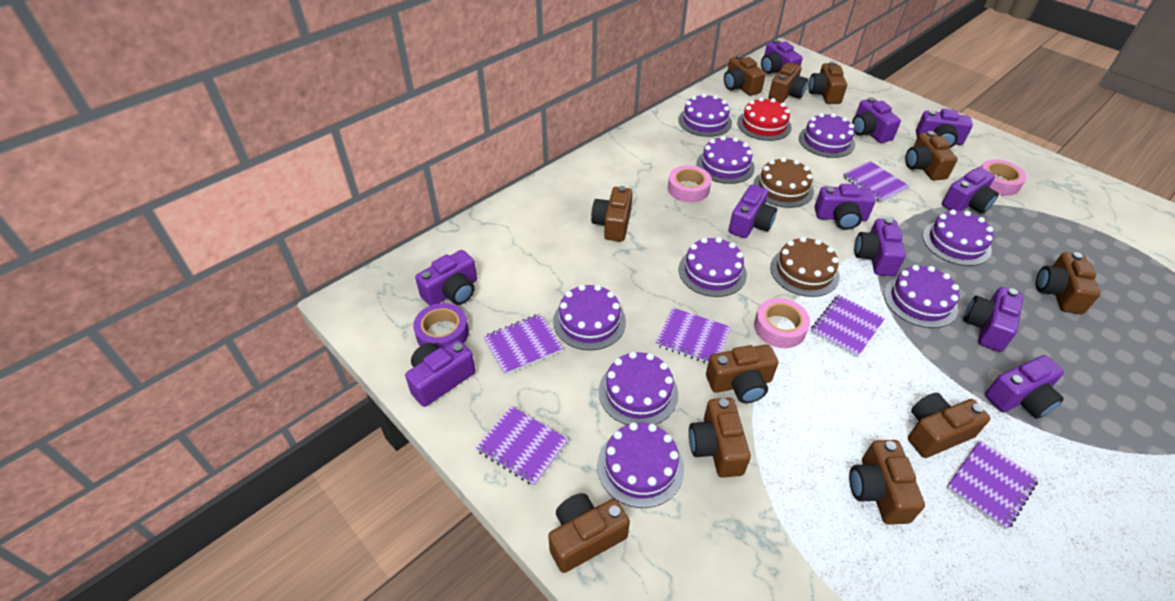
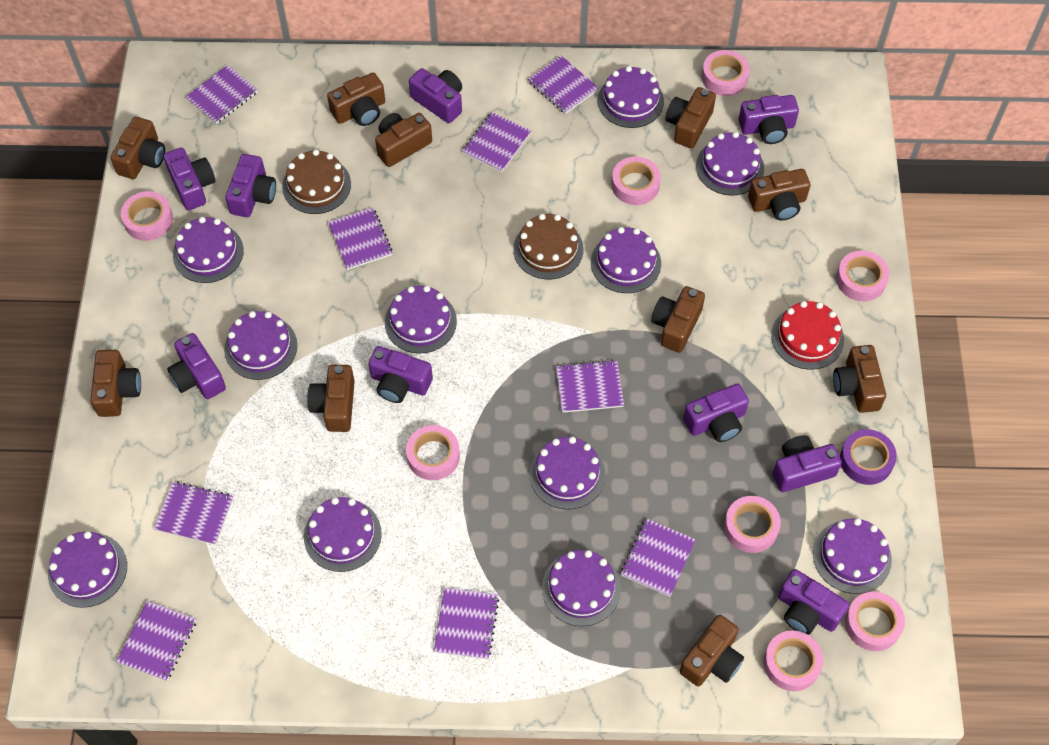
brown camera: 11 -> 10
pink tape: 3 -> 8
purple cake: 9 -> 11
purple camera: 11 -> 9
purple notebook: 6 -> 9

